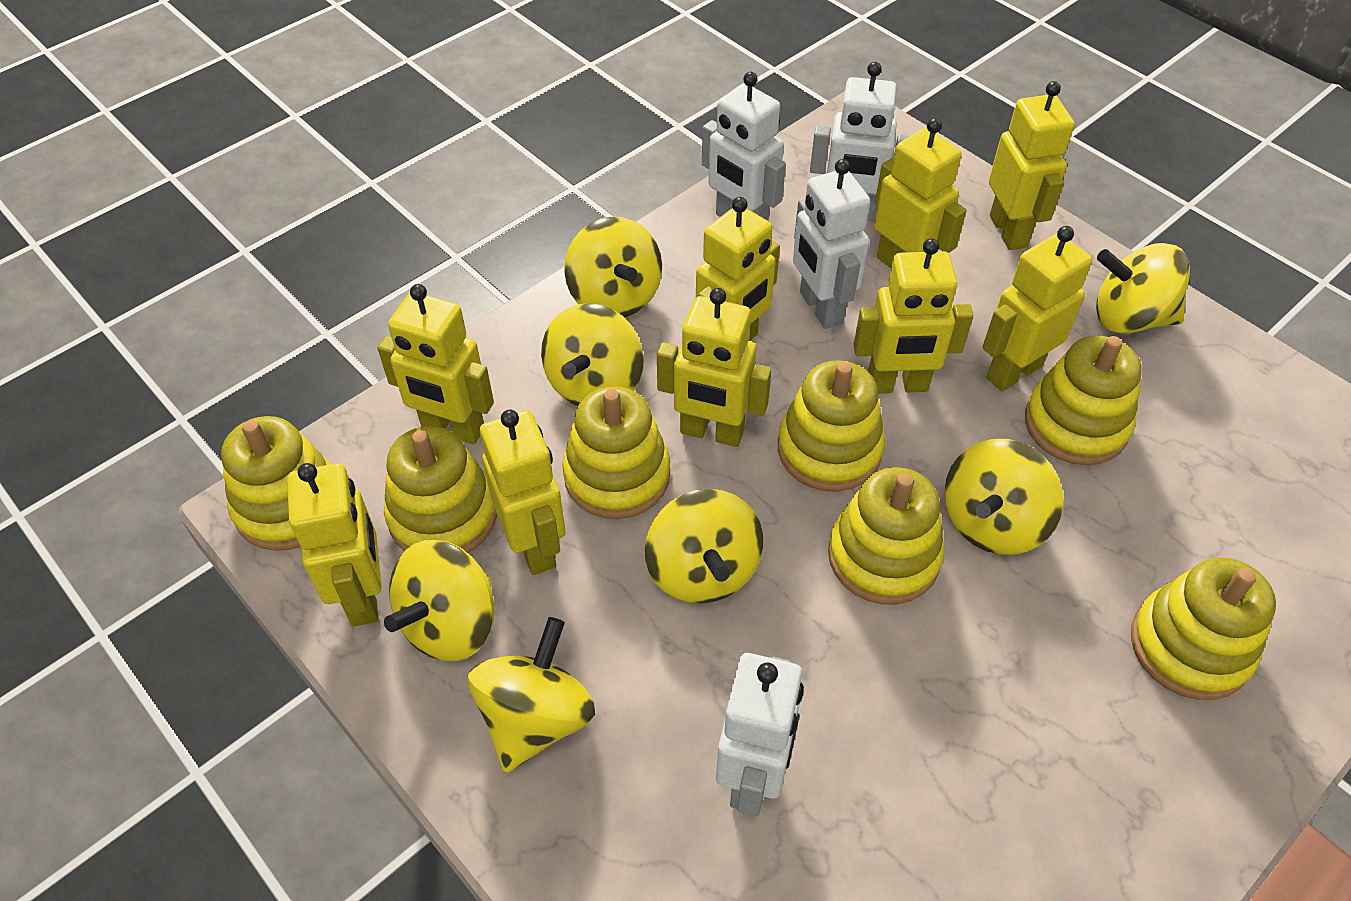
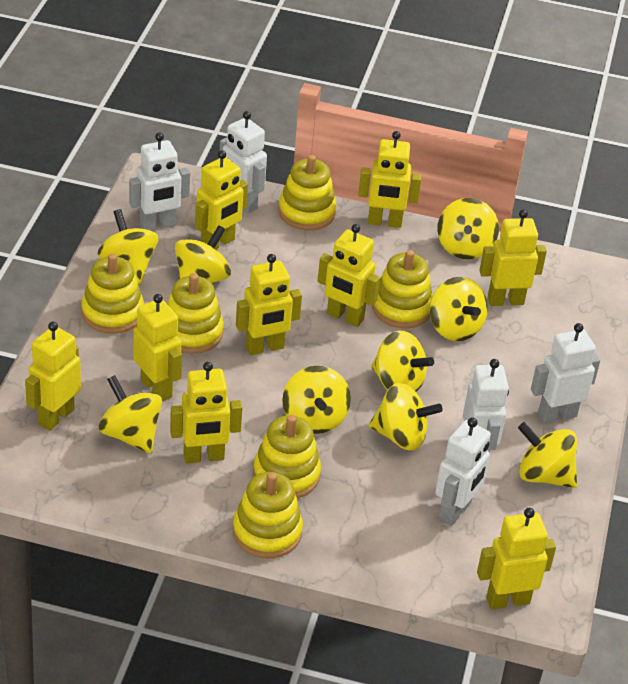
white robot: 4 -> 5
yellow spinning top: 7 -> 9
yellow stacking toy: 7 -> 6

